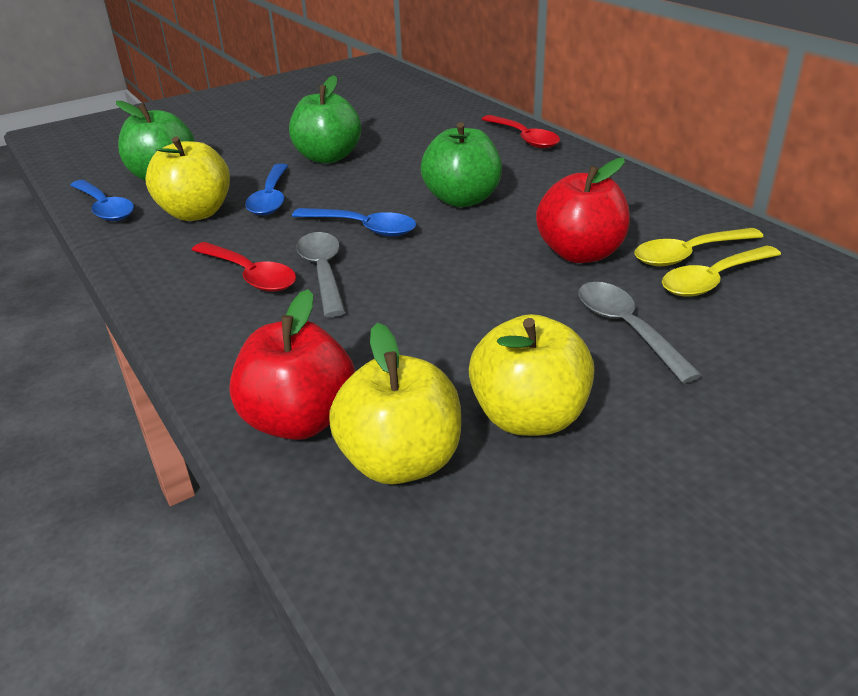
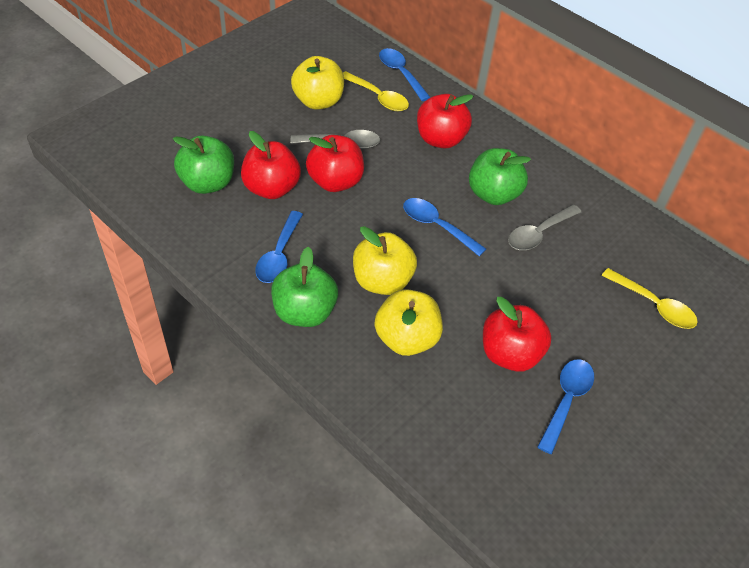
blue spoon: 3 -> 4
red apple: 2 -> 4
red spoon: 2 -> 0

